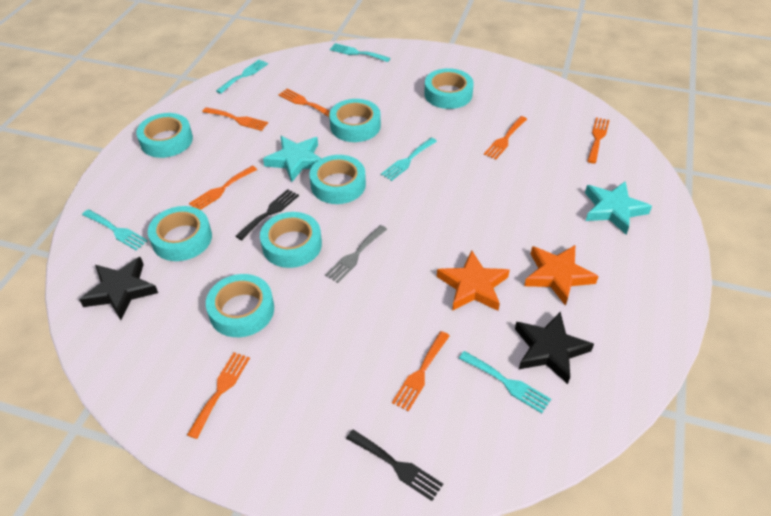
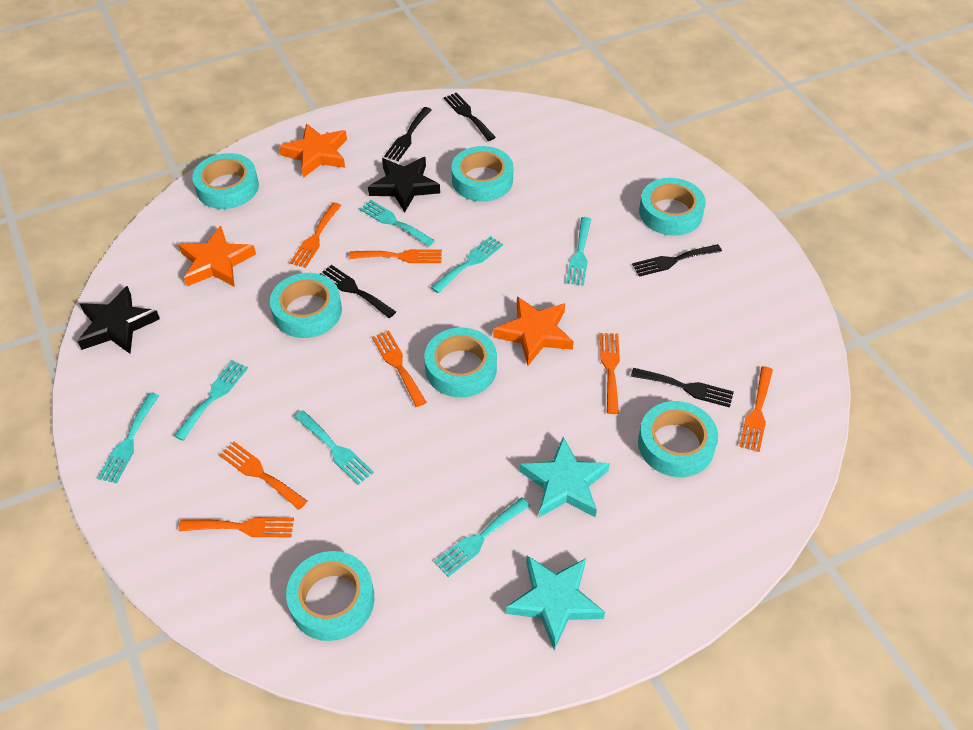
black fork: 2 -> 5
grey fork: 1 -> 0
orange star: 2 -> 3
turquoise fork: 5 -> 7

